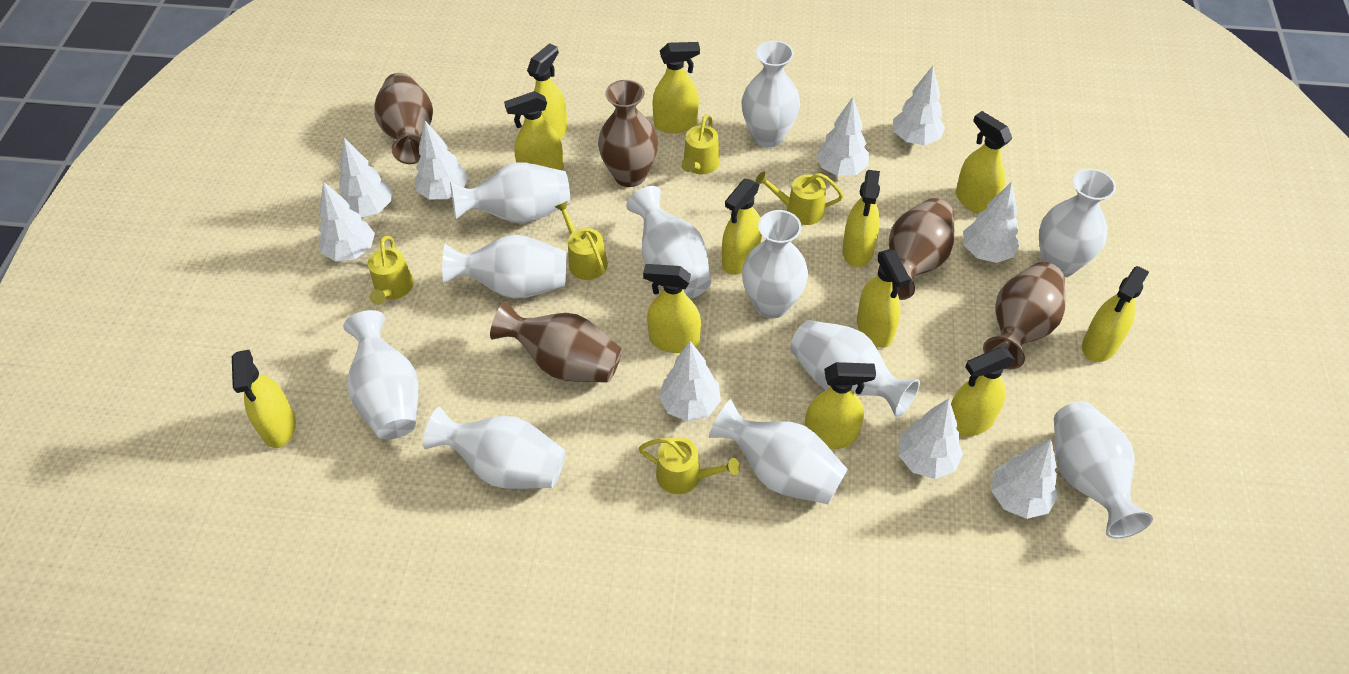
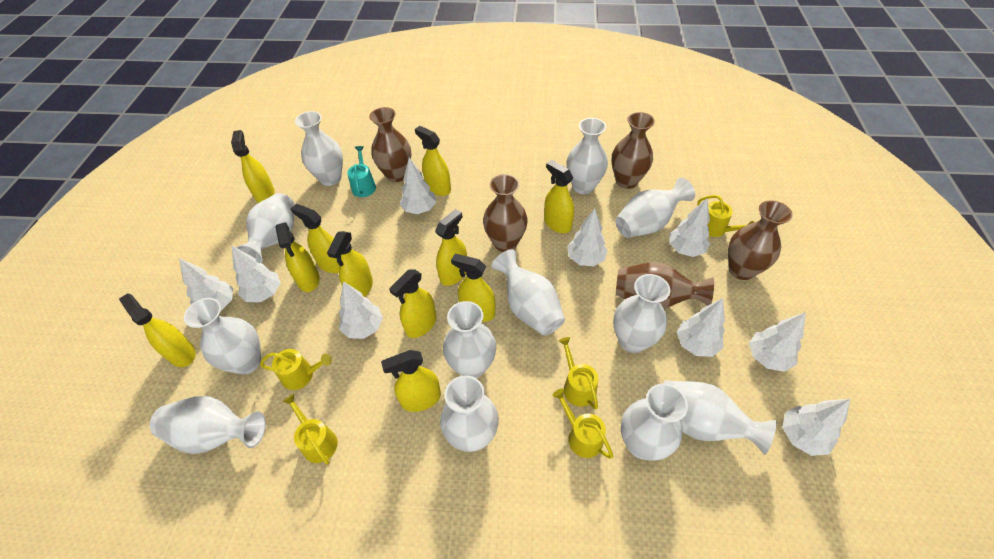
turquoise watering can: 0 -> 1
white vase: 11 -> 12
yellow spray bottle: 12 -> 11

